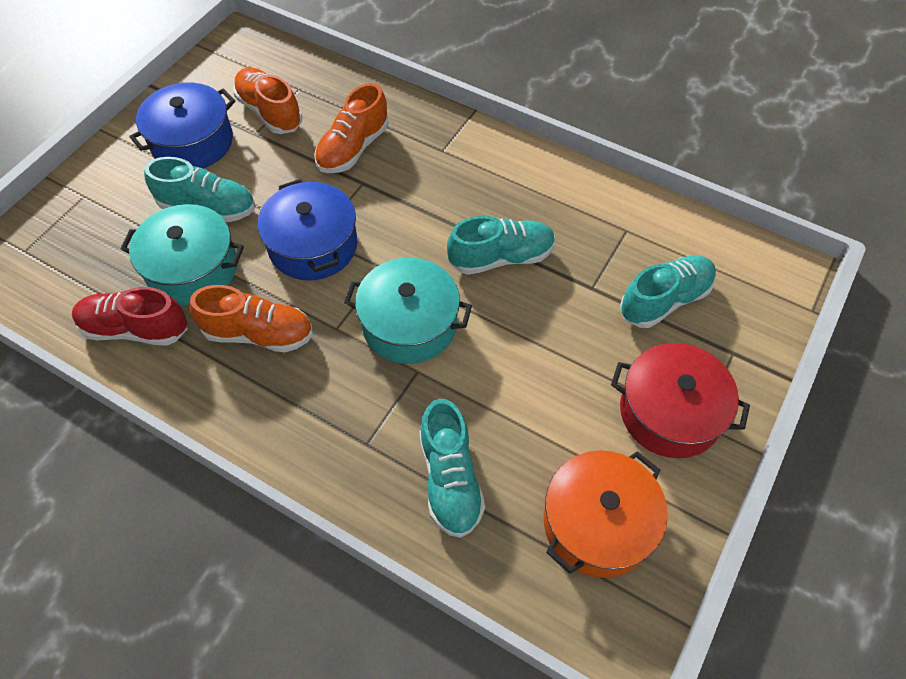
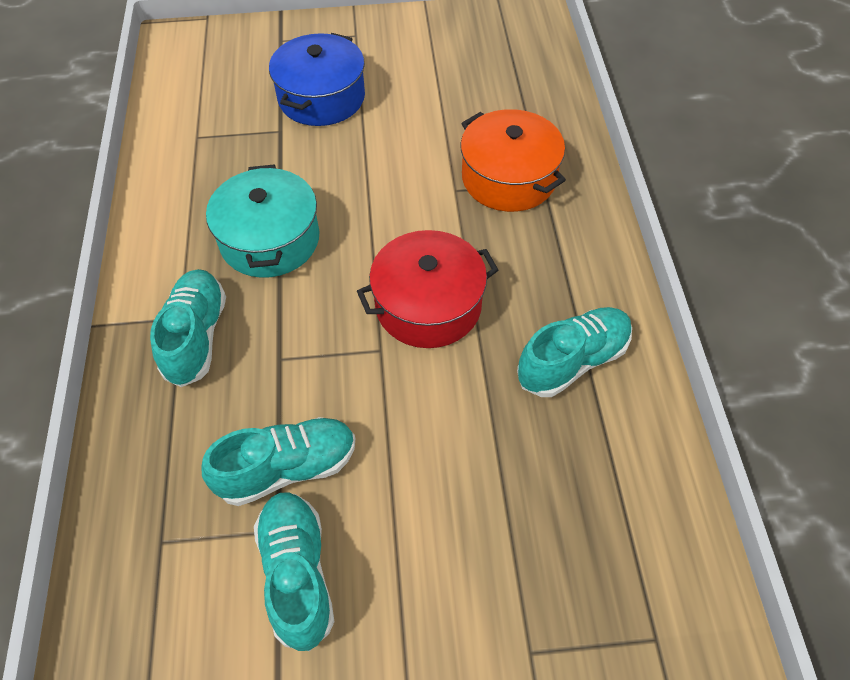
blue pot: 2 -> 1
orange shoe: 3 -> 0
red shoe: 1 -> 0
turquoise pot: 2 -> 1

